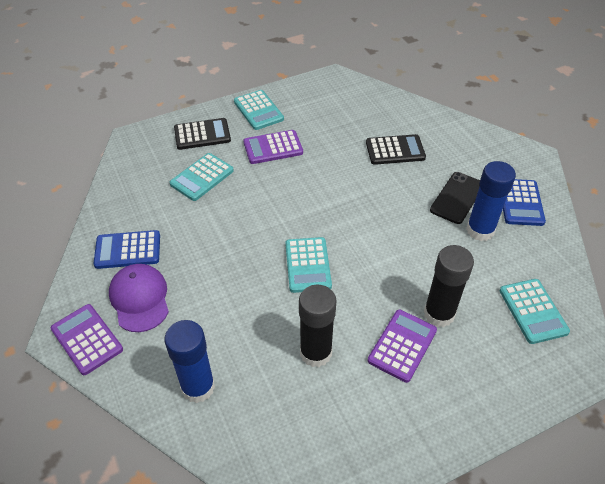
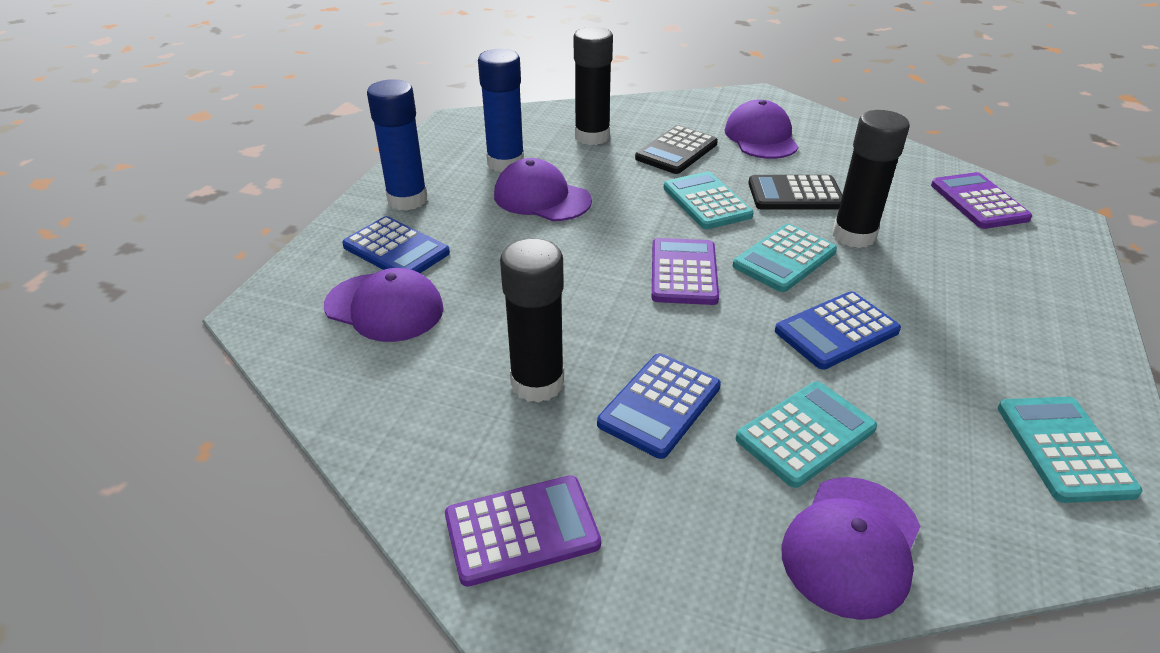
black glue stick: 2 -> 3
black phone: 1 -> 0
blue calculator: 2 -> 3
purple cap: 1 -> 4

